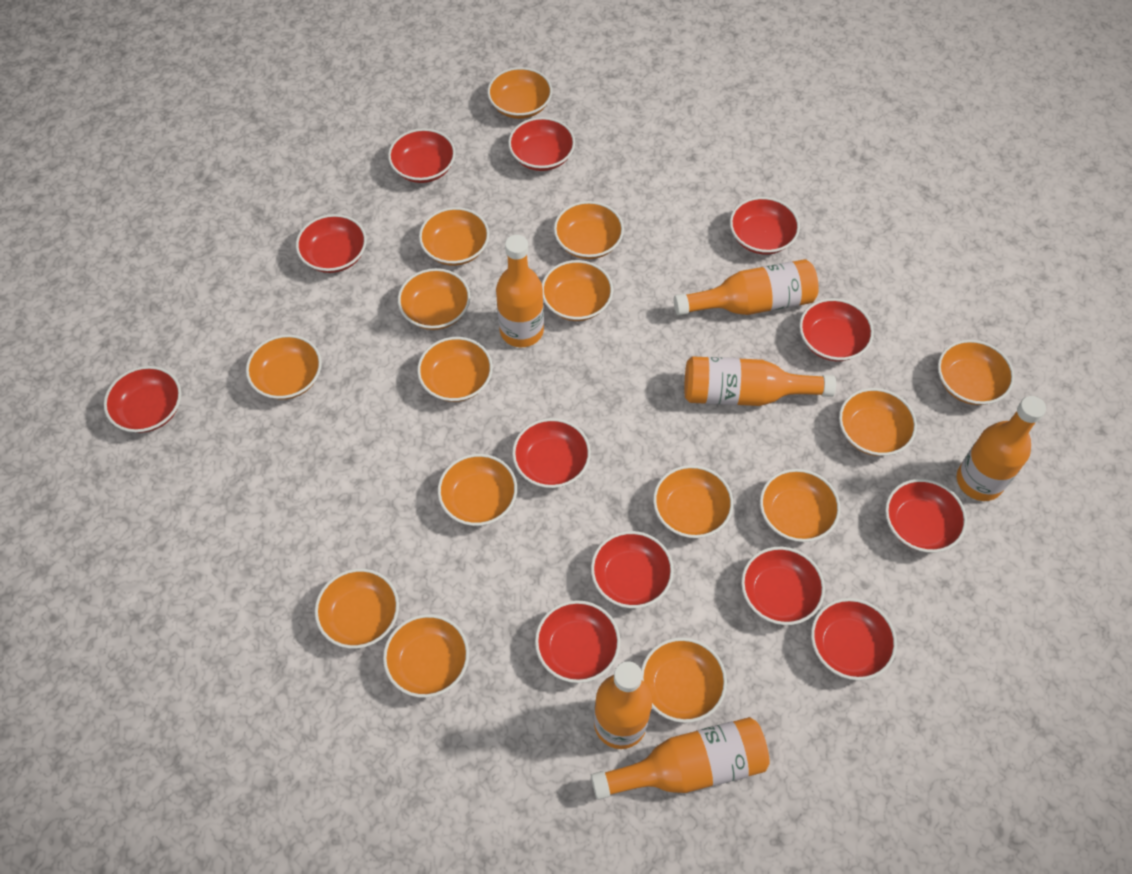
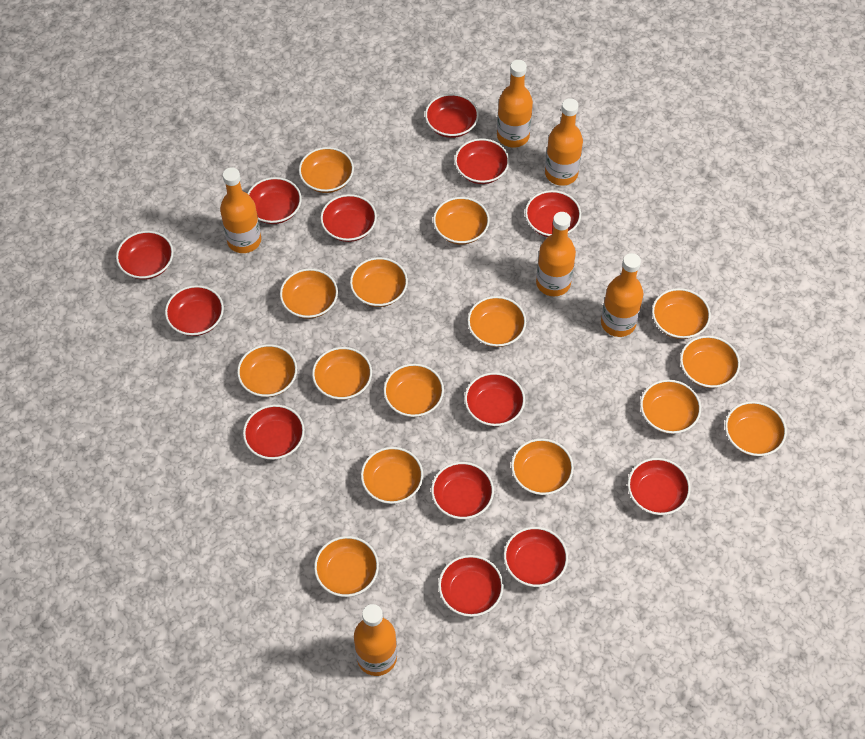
red bowl: 12 -> 13

